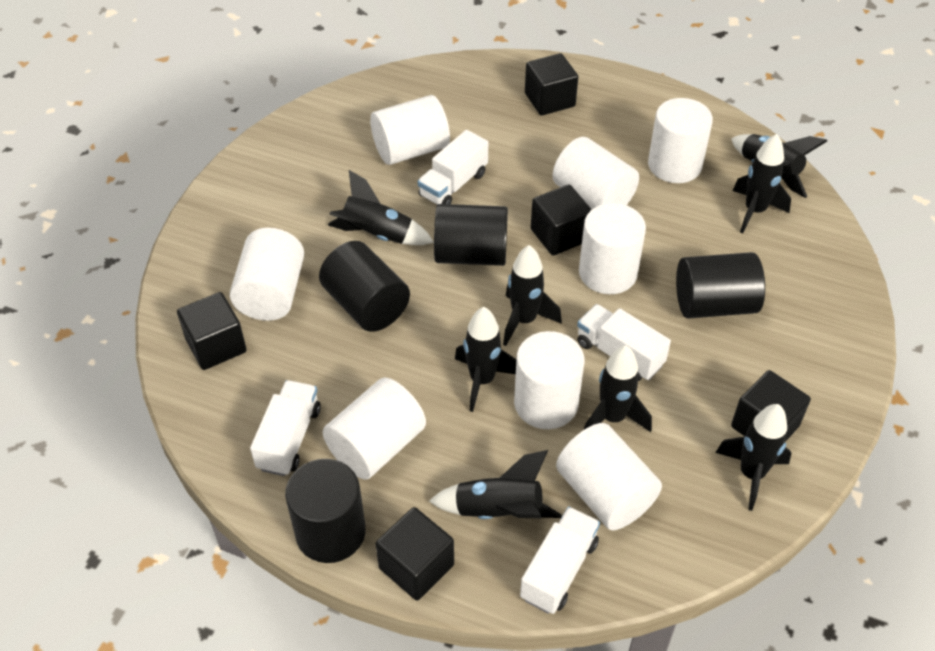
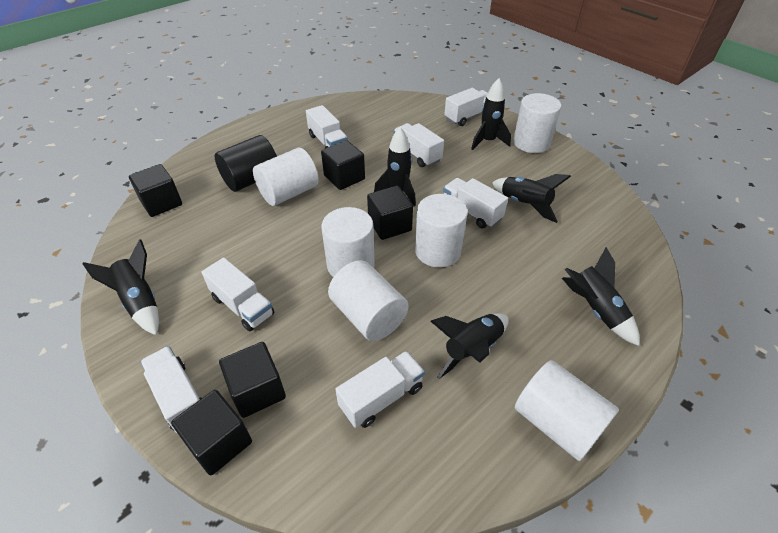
black cylinder: 4 -> 1
black rocket: 8 -> 6
white cylinder: 8 -> 6
white truck: 4 -> 7

